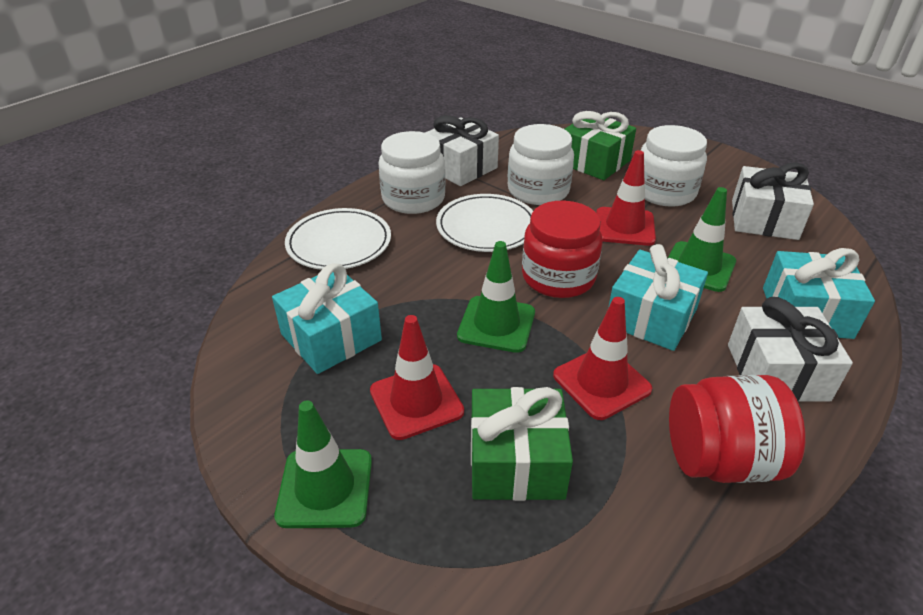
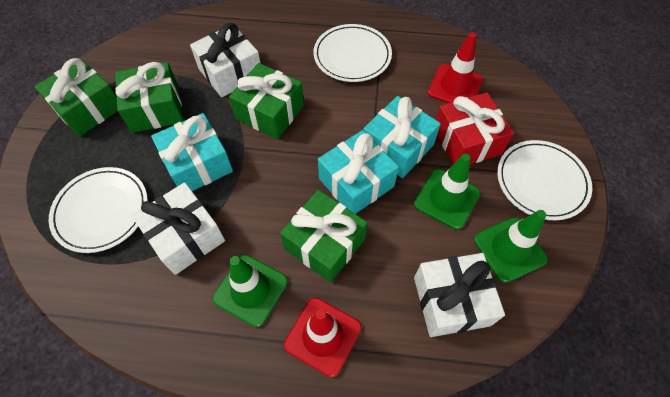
green gift: 2 -> 4
red gift: 0 -> 1
red jar: 2 -> 0
red traffic cone: 3 -> 2
white jar: 3 -> 0
white plate: 2 -> 3

